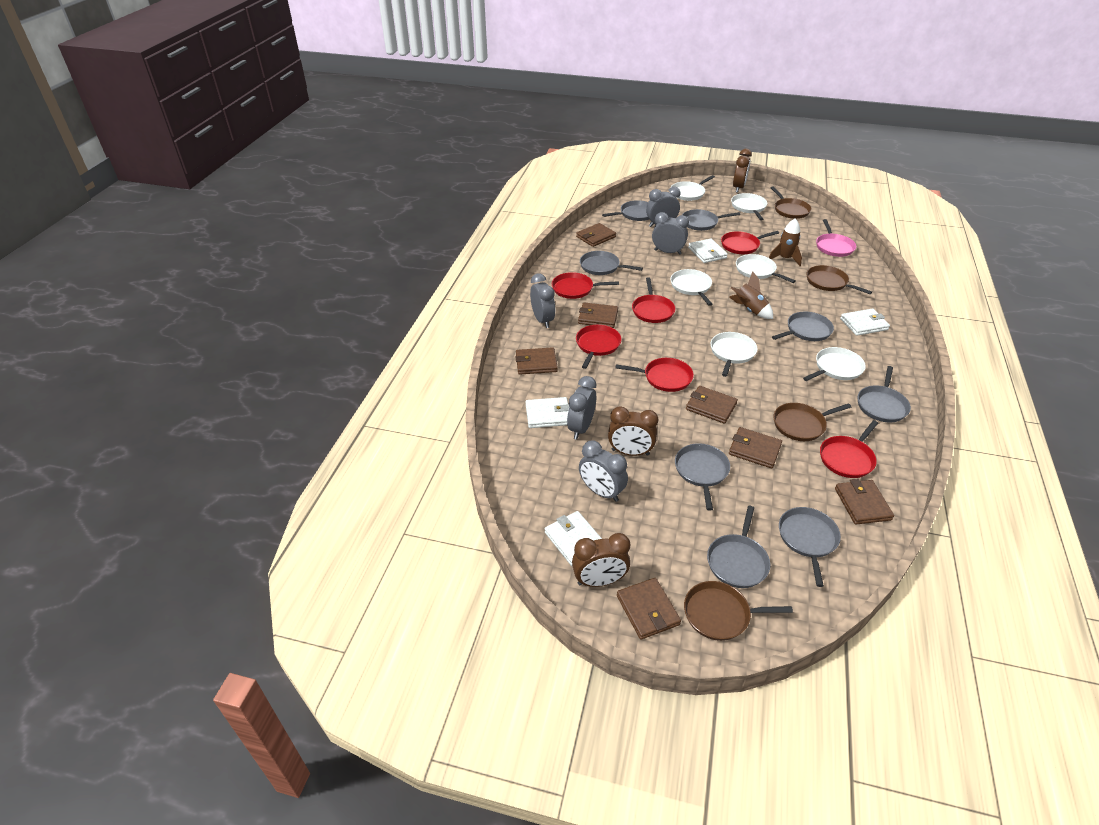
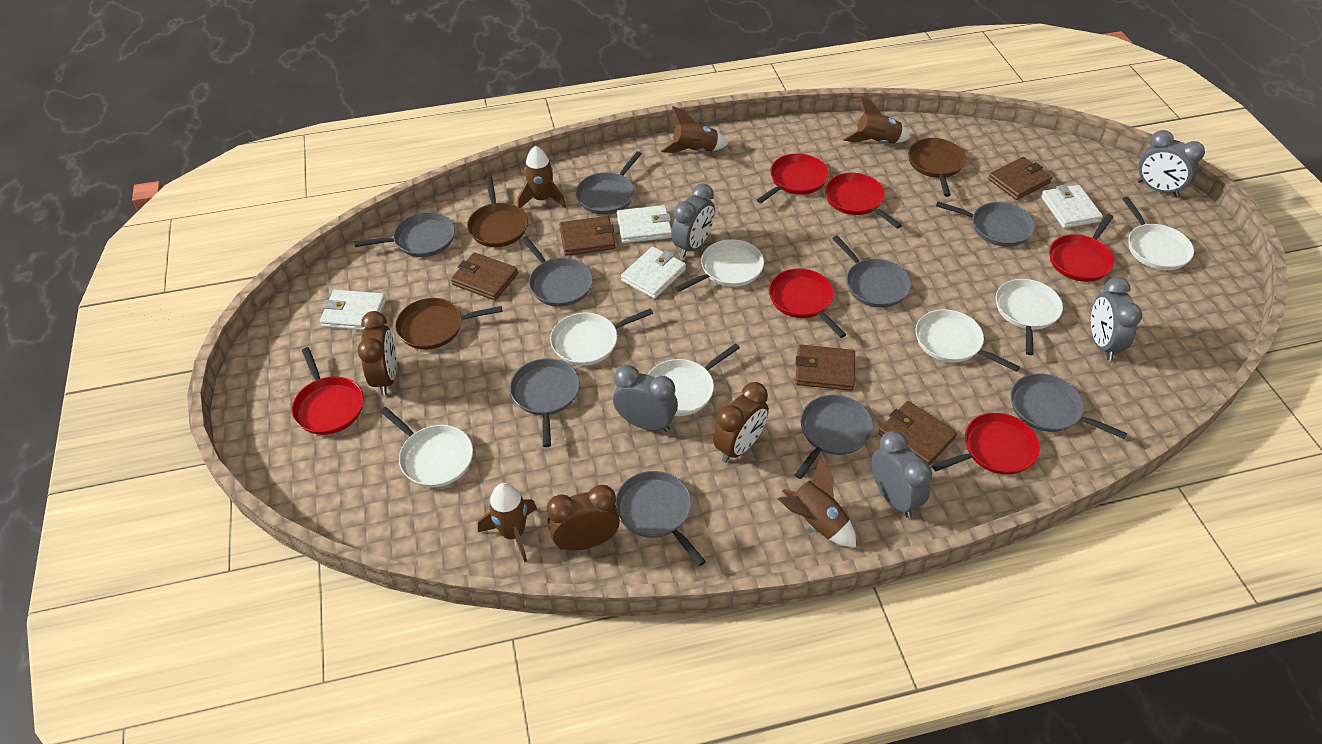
brown pan: 4 -> 3
brown rocket: 2 -> 5
brown wallet: 7 -> 5
grey pan: 8 -> 9
pink pan: 1 -> 0
white pan: 6 -> 7

